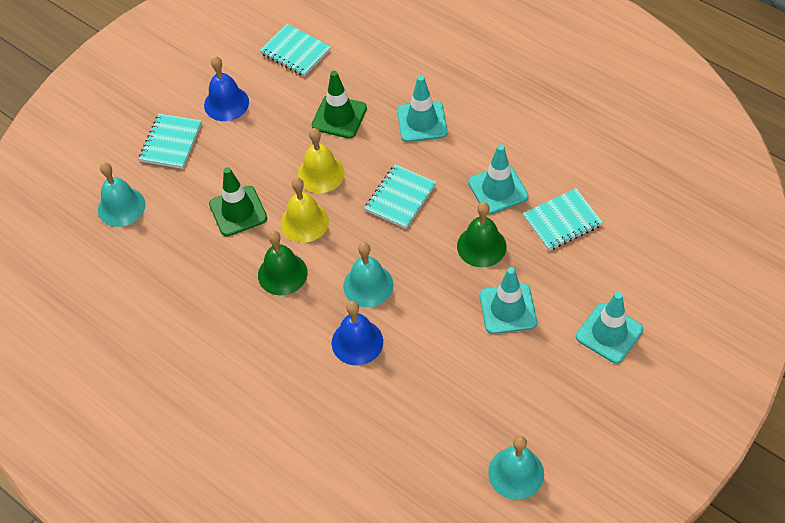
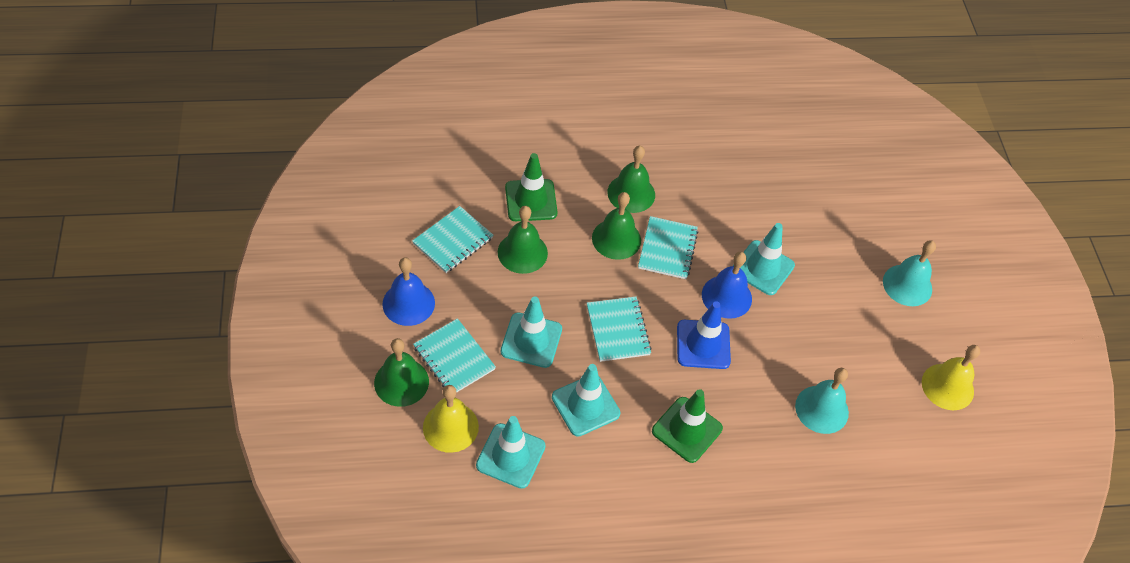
blue traffic cone: 0 -> 1
green bell: 2 -> 4
turquoise bell: 3 -> 2

